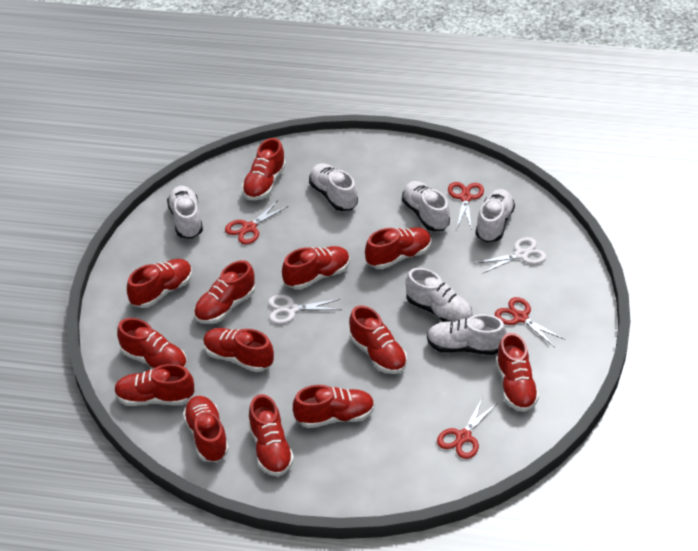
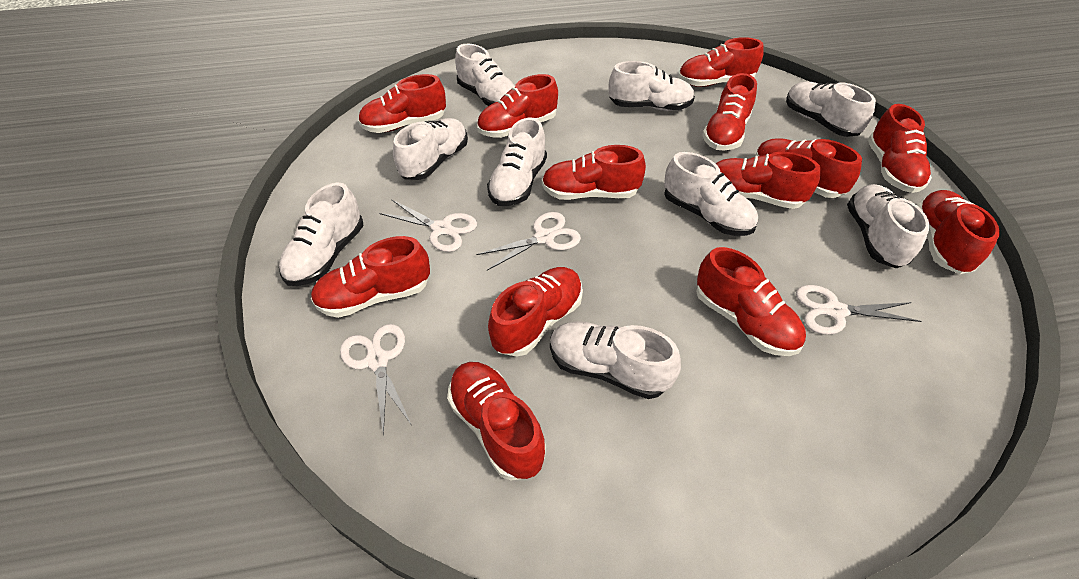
red scissors: 4 -> 0
white scissors: 2 -> 4
white shoe: 6 -> 9

